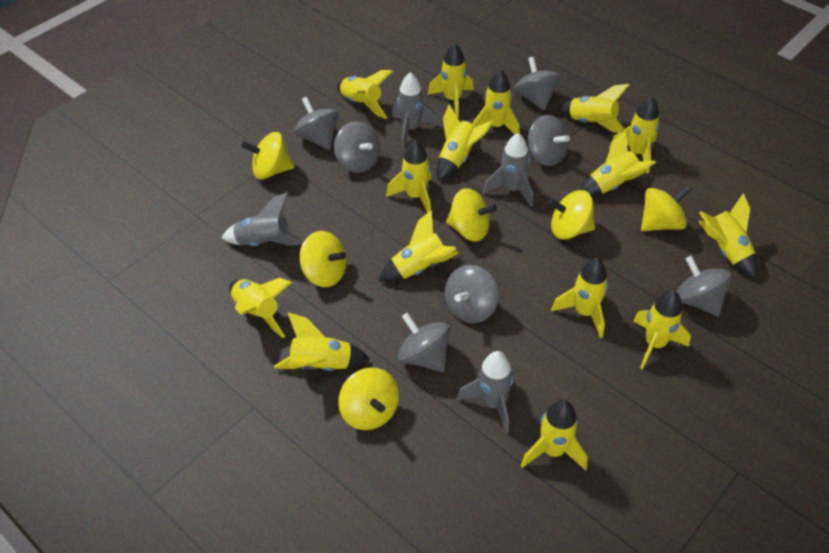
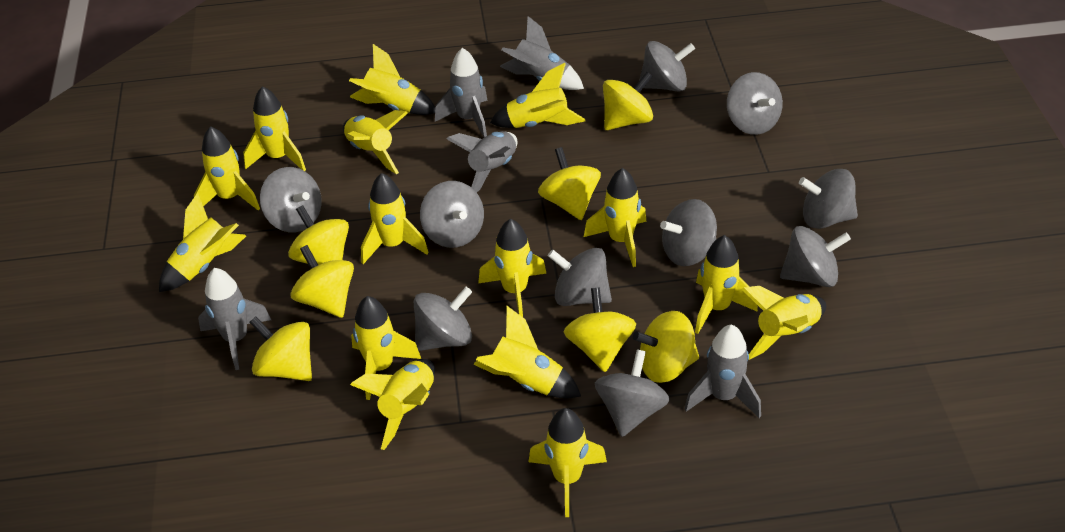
grey rocket: 4 -> 5
grey spinning top: 7 -> 10
yellow spinning top: 6 -> 7

